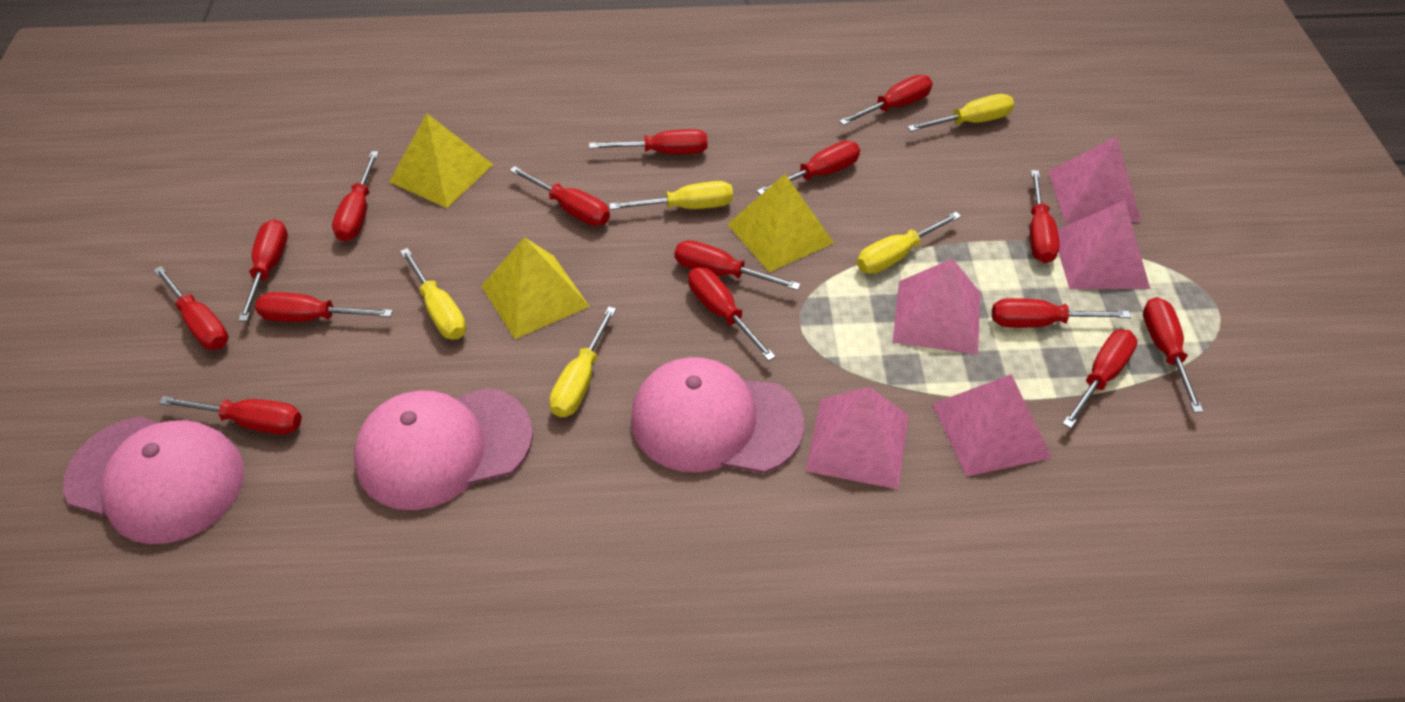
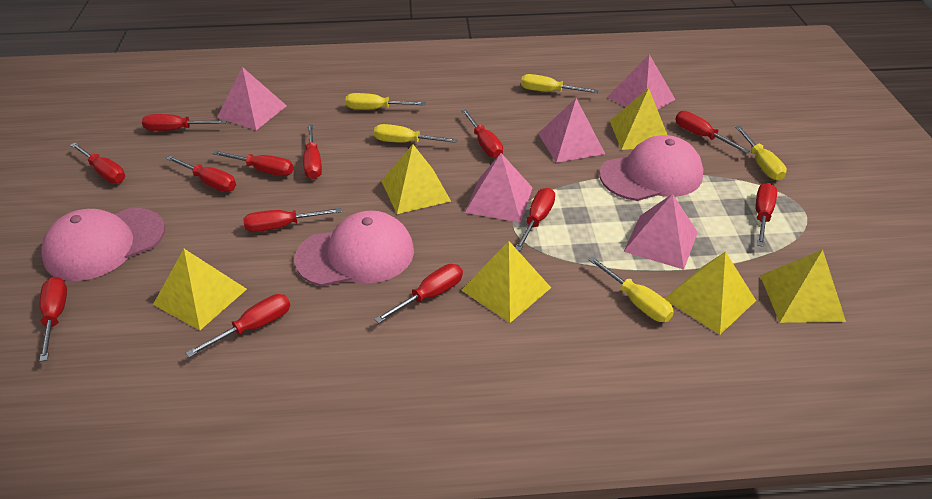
red screwdriver: 15 -> 13
yellow pyramid: 3 -> 6

